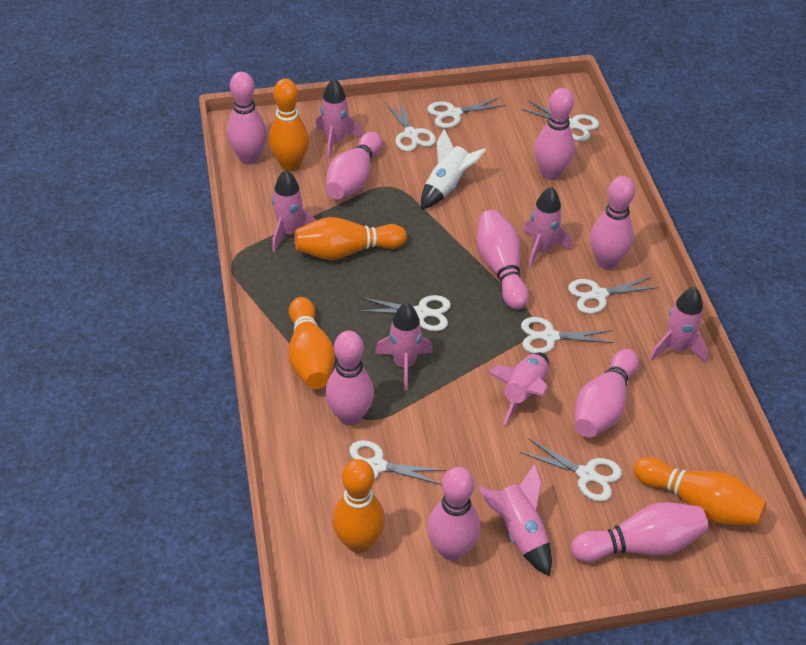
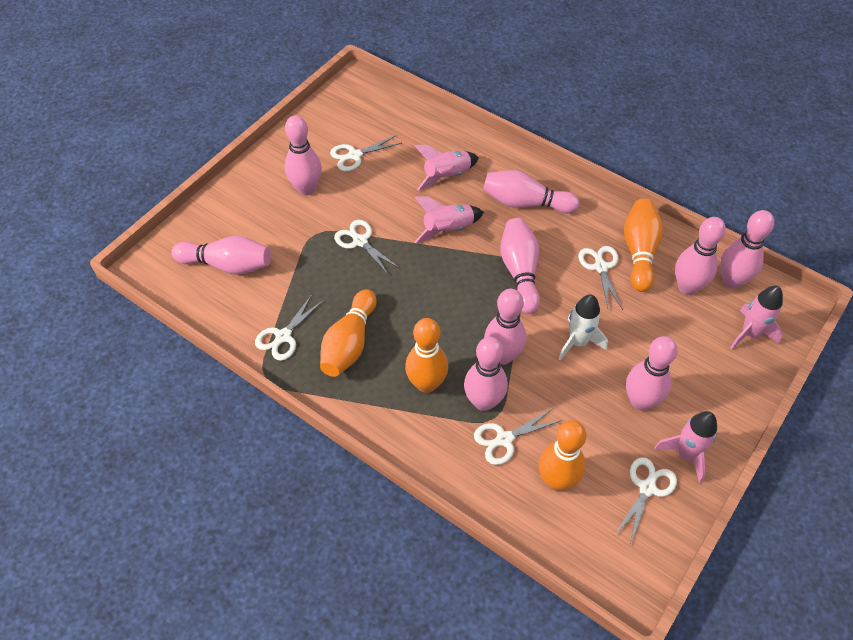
orange bowling pin: 5 -> 4
pink rocket: 7 -> 4
white scissors: 8 -> 6

